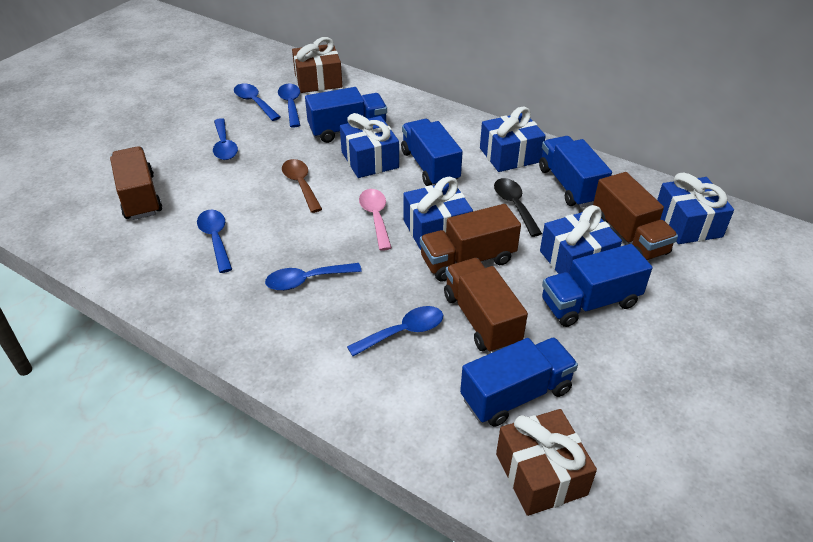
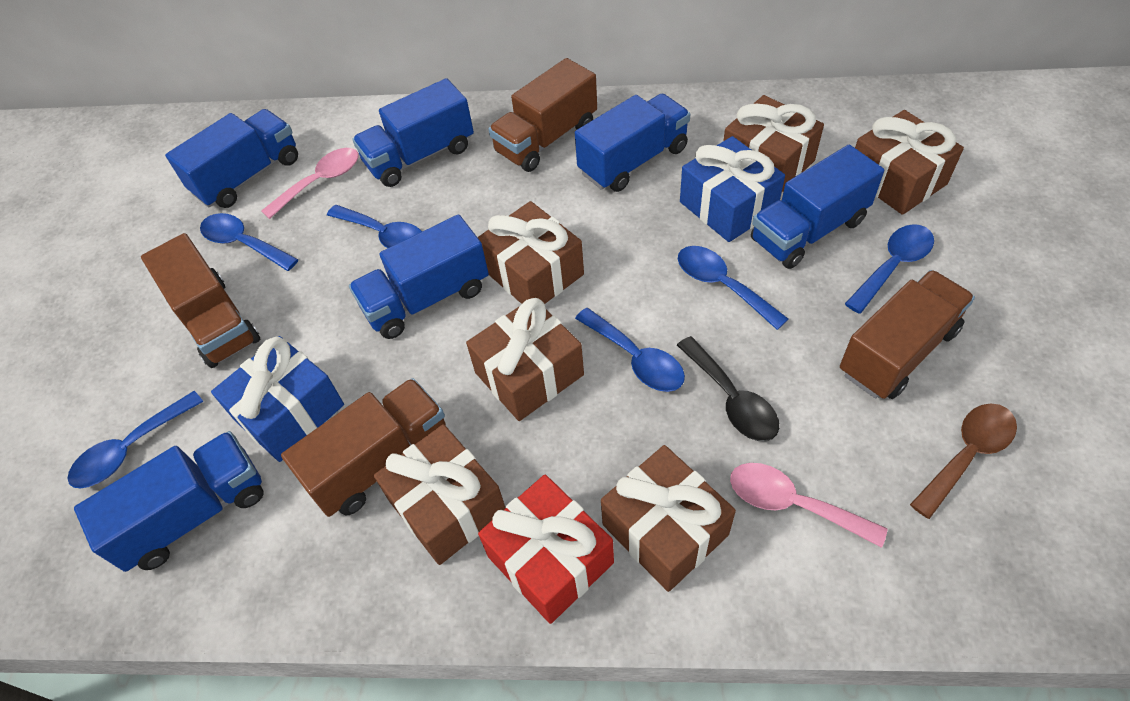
blue gift: 5 -> 2
blue truck: 5 -> 6
brown gift: 2 -> 6
pink spoon: 1 -> 2
red gift: 0 -> 1

